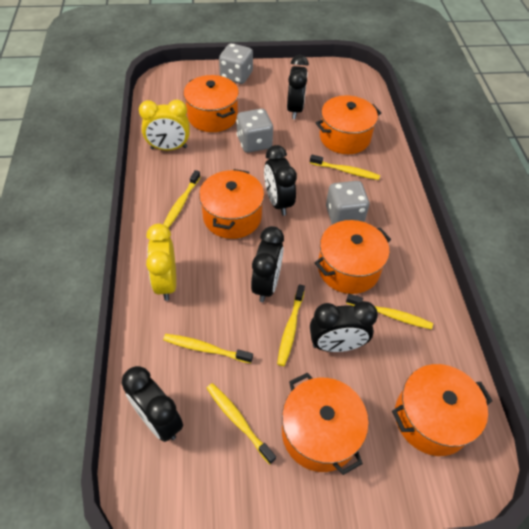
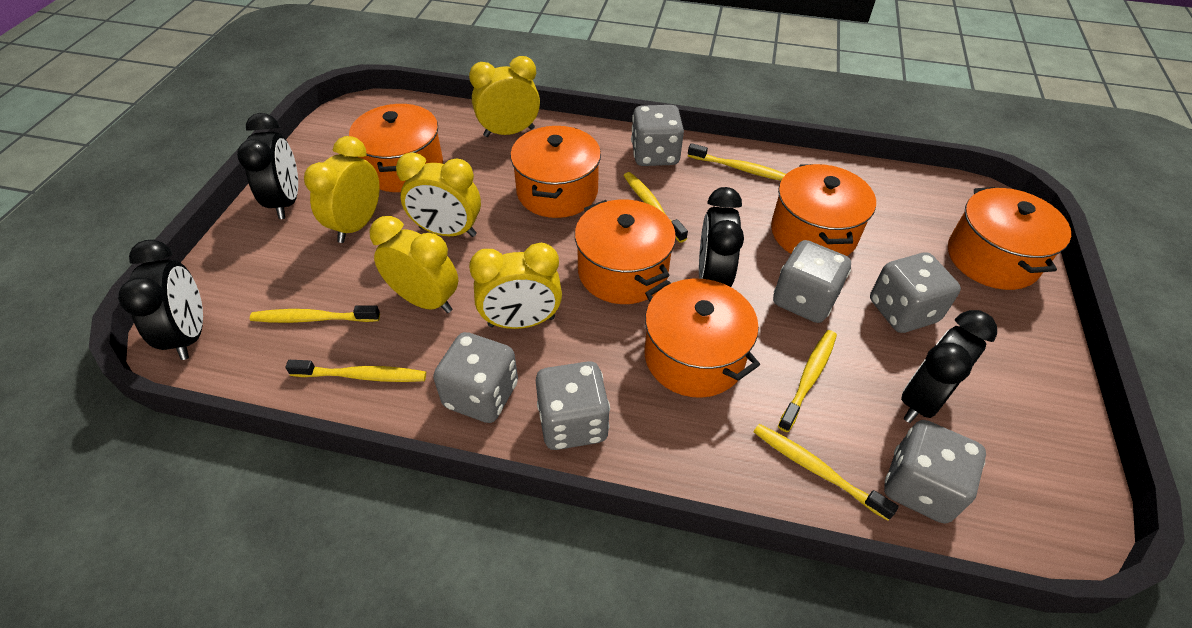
black clock: 5 -> 4
grey dice: 3 -> 6
yellow clock: 2 -> 5

